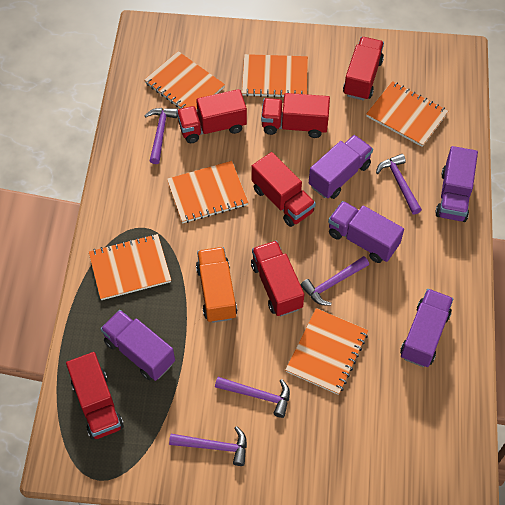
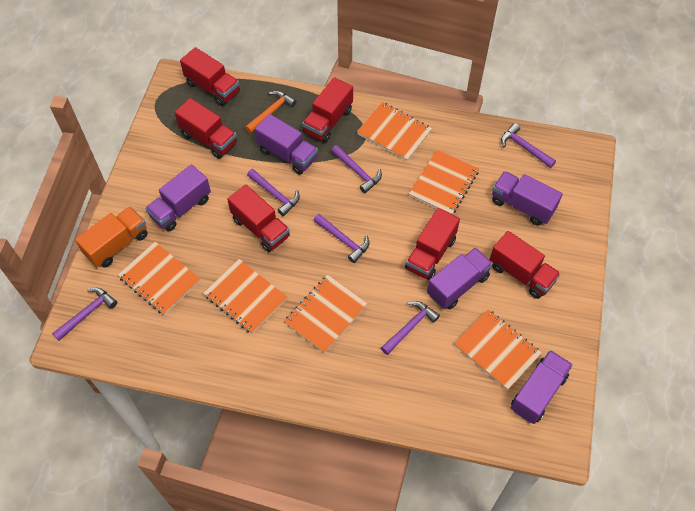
orange hammer: 0 -> 1
purple hammer: 5 -> 6

